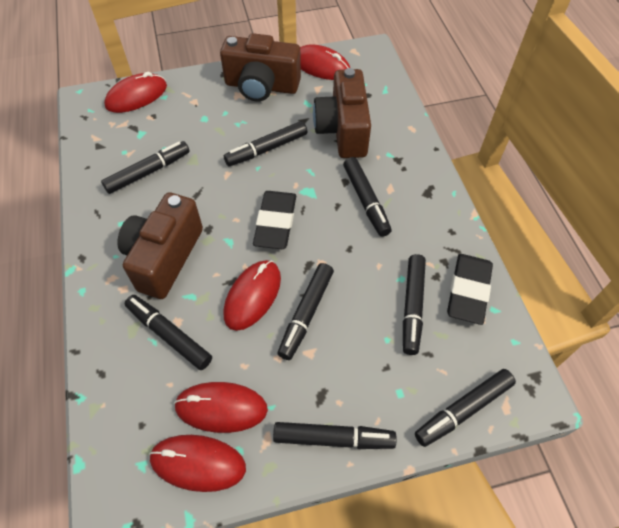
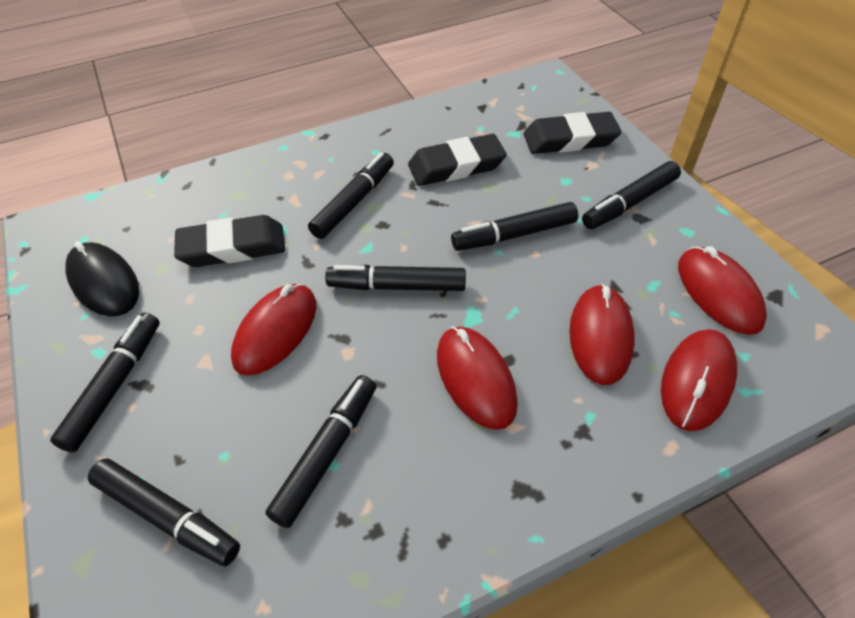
black eraser: 2 -> 3
black marker: 8 -> 7
black mouse: 0 -> 1
brown camera: 3 -> 0

